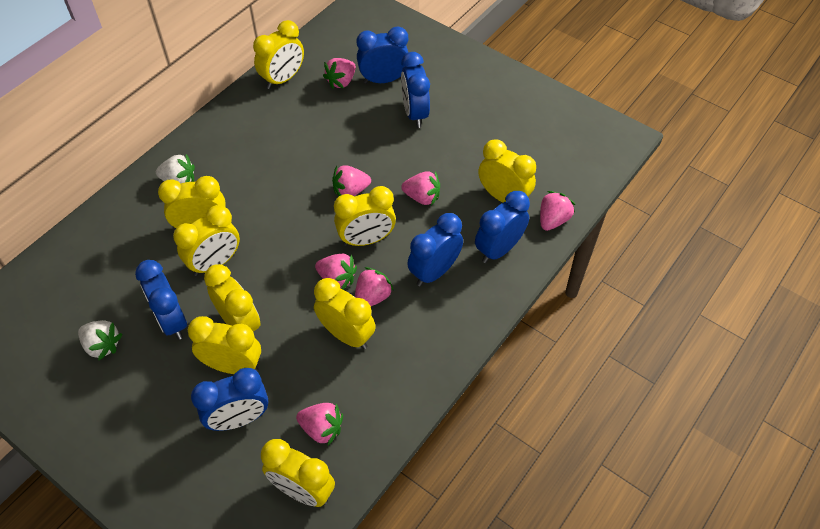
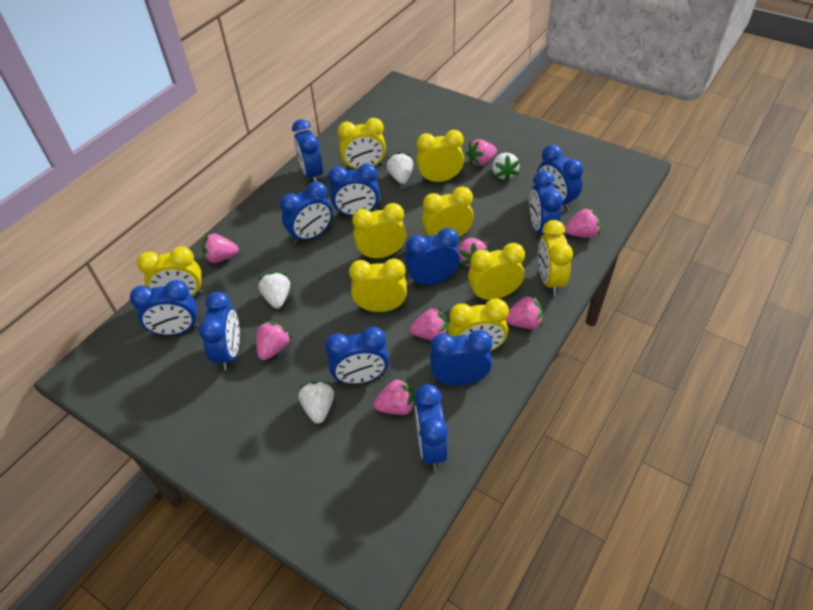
blue clock: 6 -> 11
pink strawberry: 7 -> 8
white strawberry: 2 -> 4

